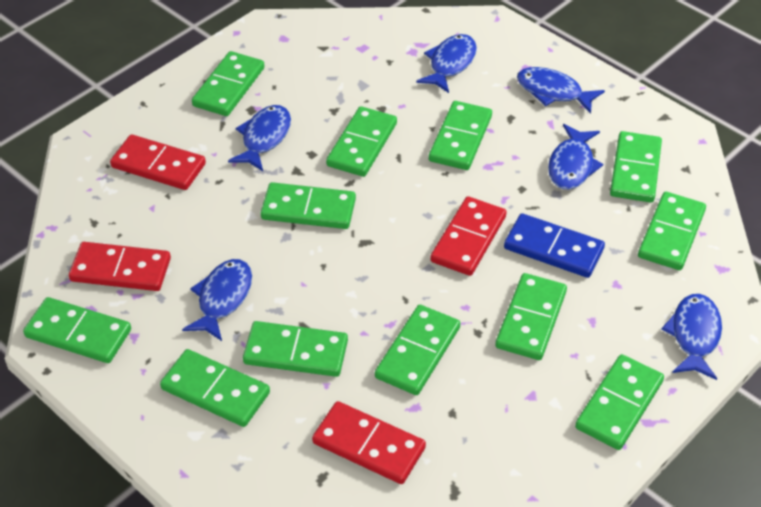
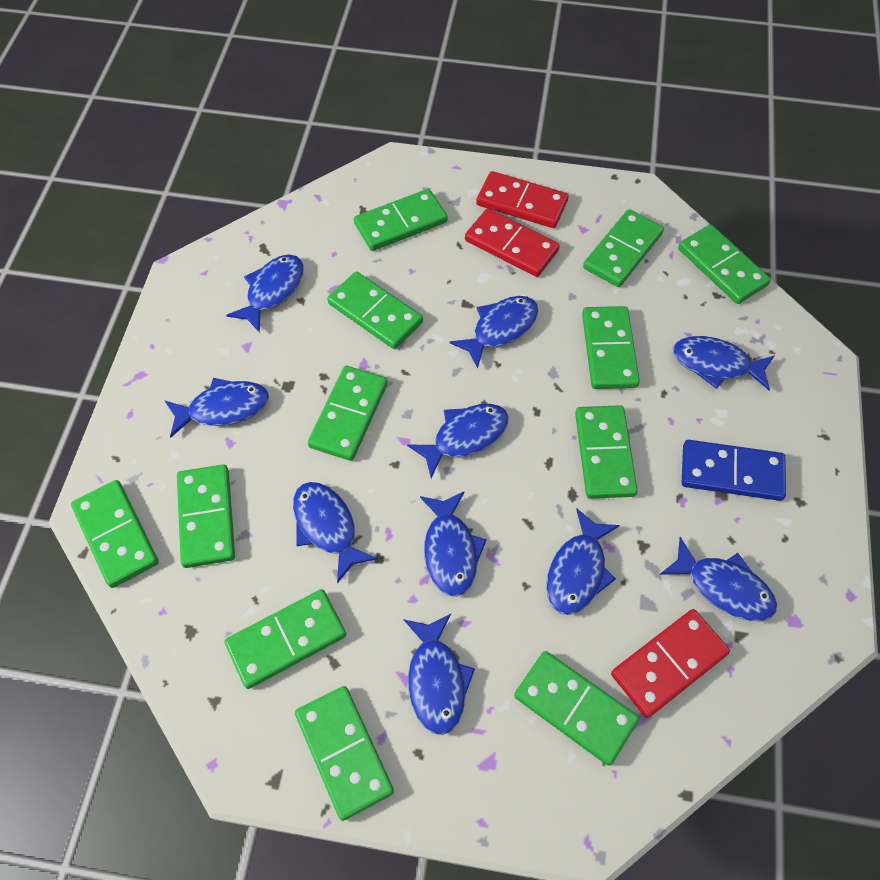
blue fish: 6 -> 10
red domino: 4 -> 3

